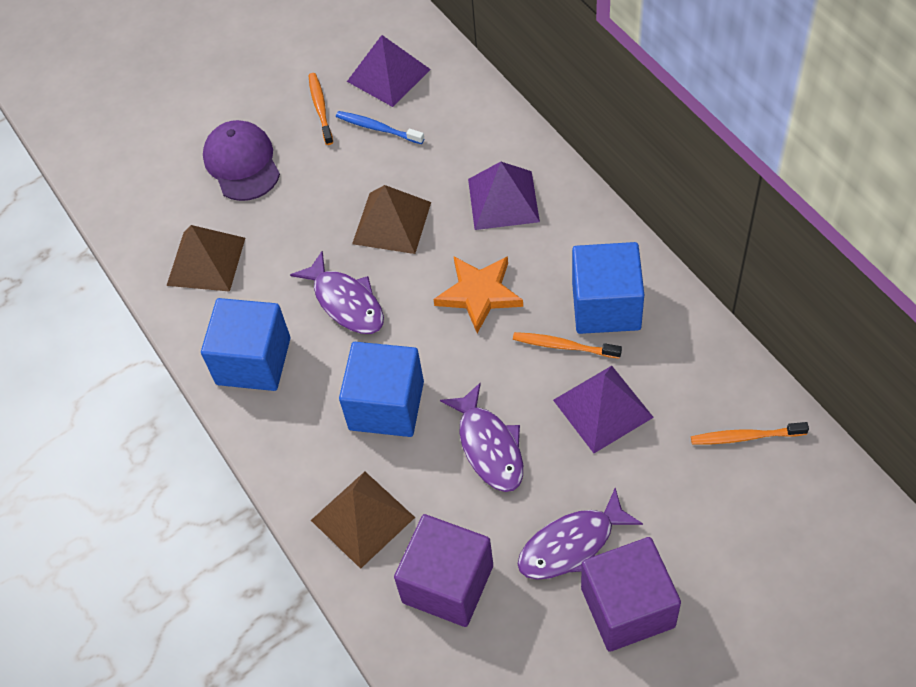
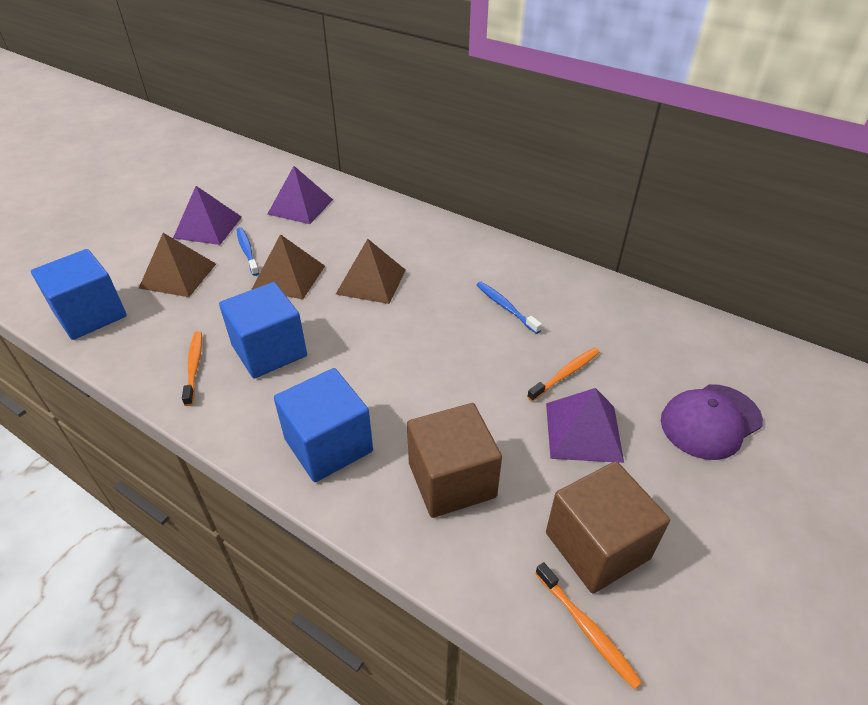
blue toothbrush: 1 -> 2
brown cube: 0 -> 2
orange star: 1 -> 0
purple cube: 2 -> 0
purple fish: 3 -> 0

